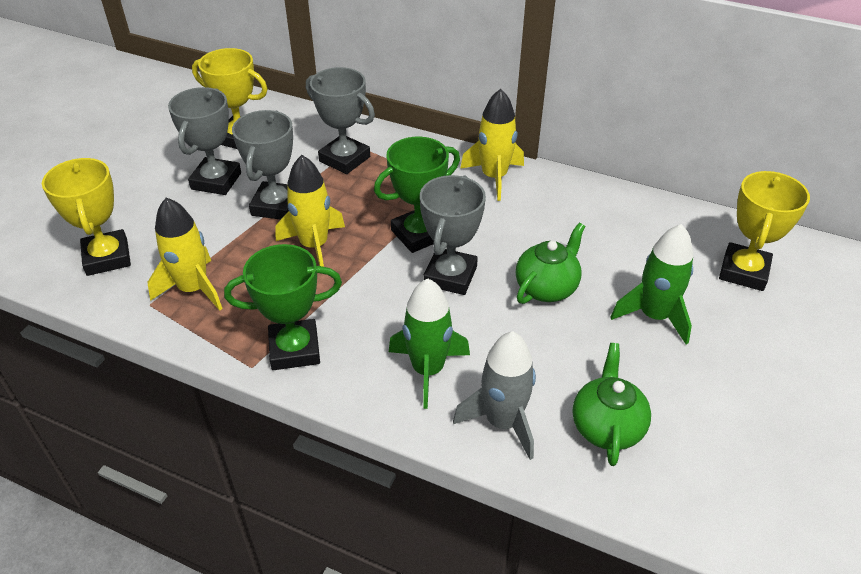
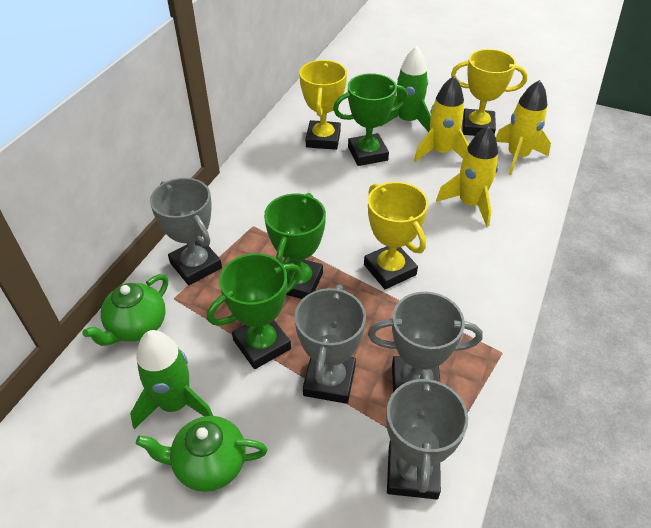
green trophy: 2 -> 3
grey rocket: 1 -> 0

